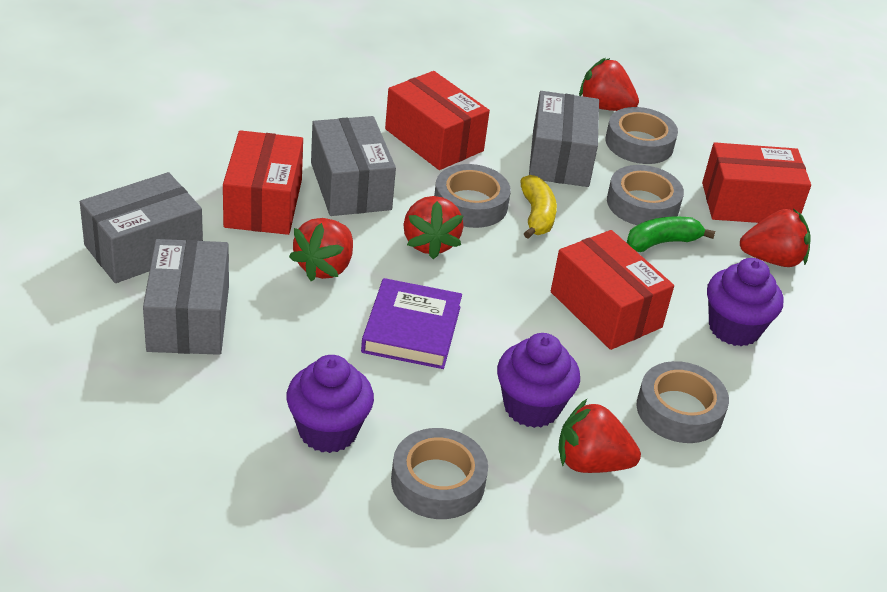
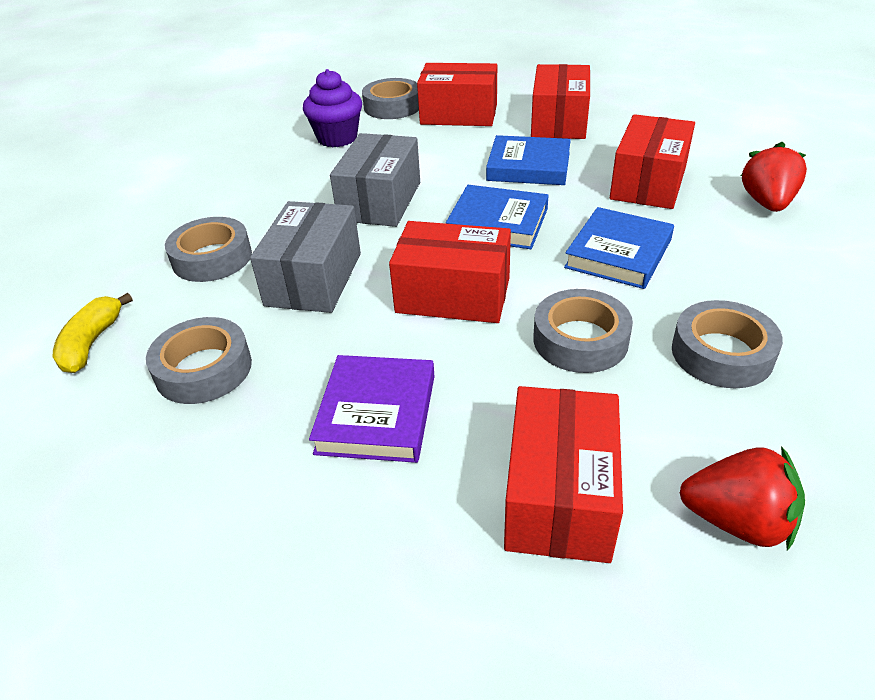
blue book: 0 -> 3
green banana: 1 -> 0
grey box: 4 -> 2
purple cupcake: 3 -> 1
red box: 4 -> 5
red strawberry: 5 -> 2

